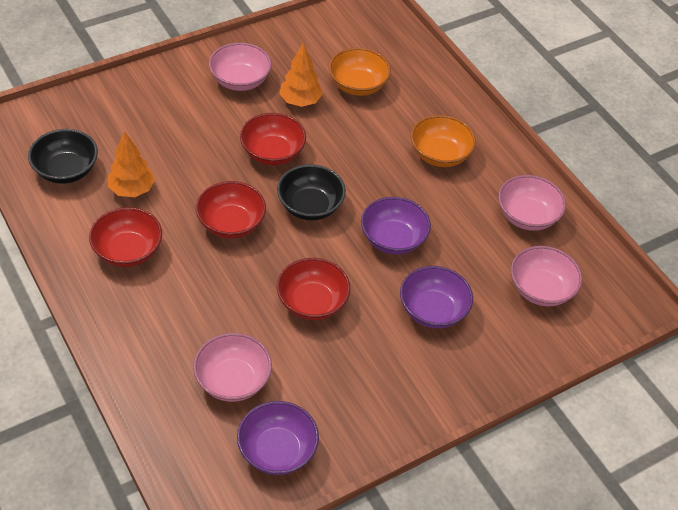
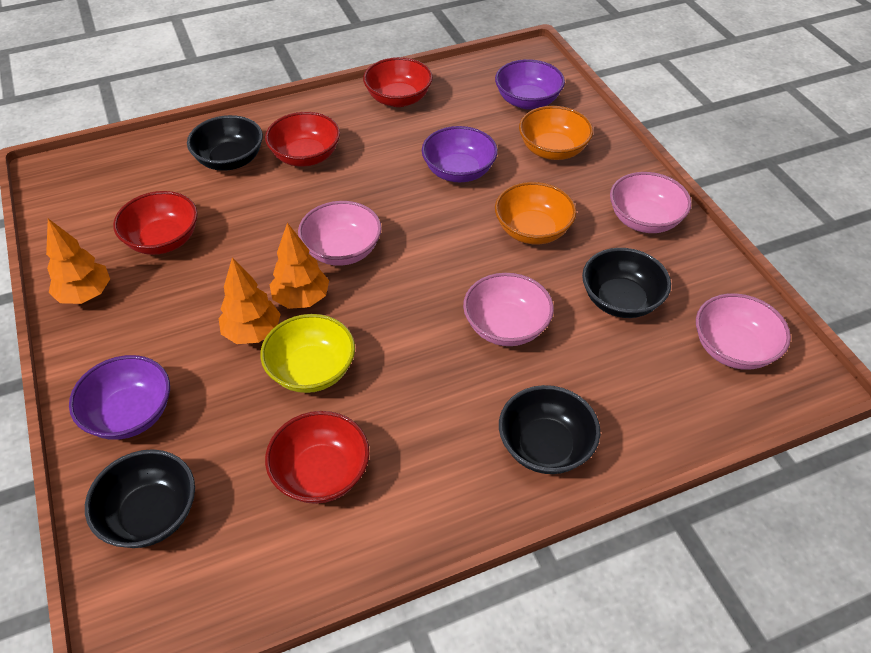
black bowl: 2 -> 4
orange tree: 2 -> 3
yellow bowl: 0 -> 1

